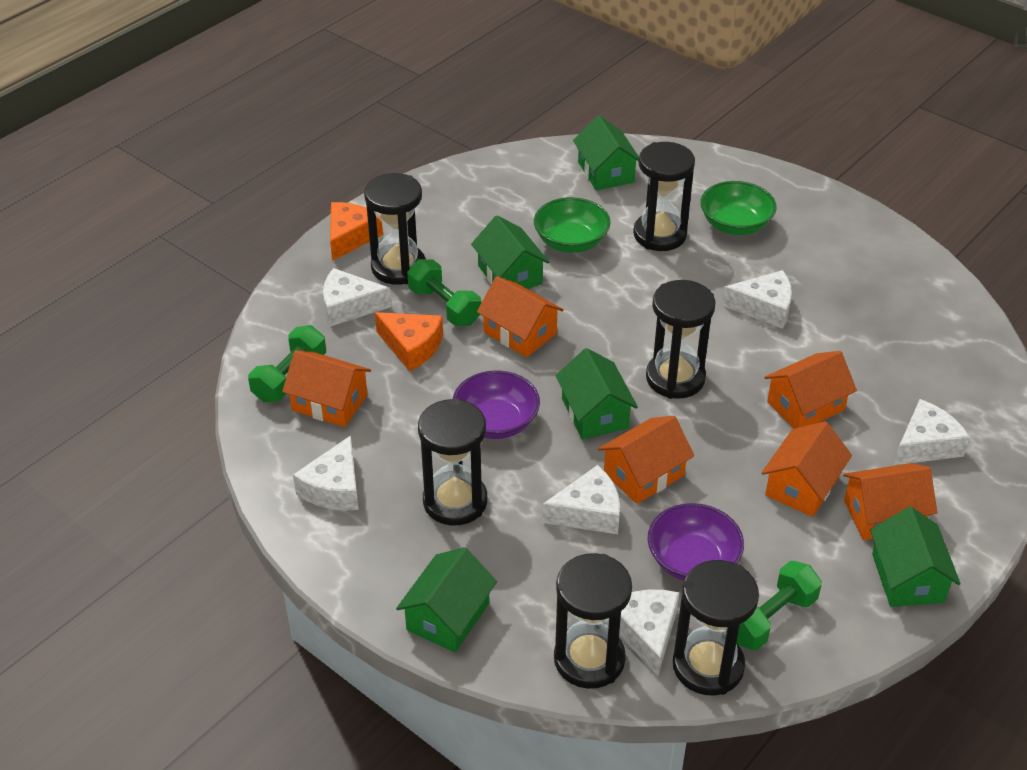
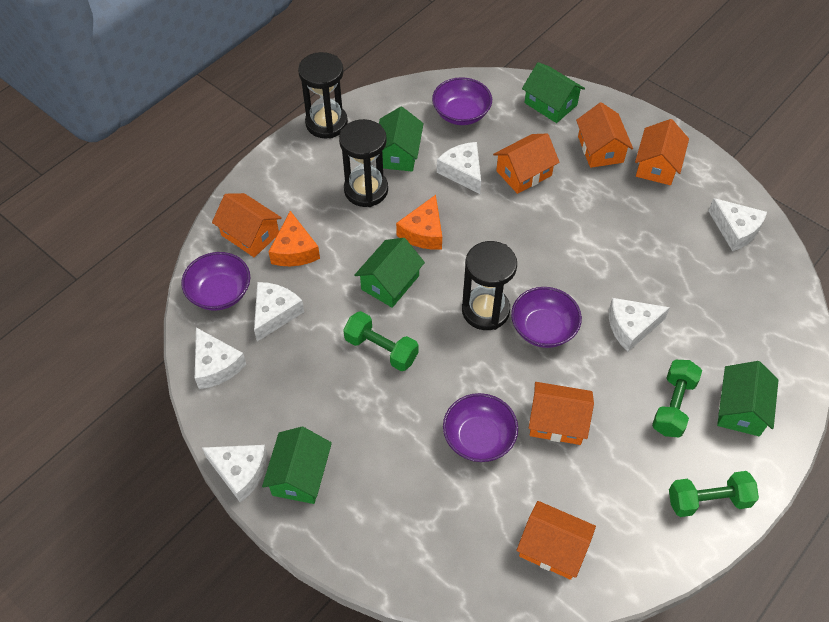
black hourglass: 6 -> 3
green bowl: 2 -> 0
purple bowl: 2 -> 4

